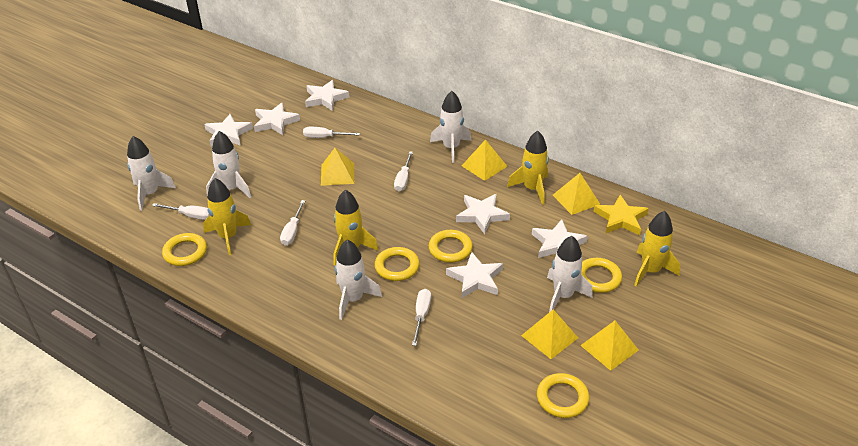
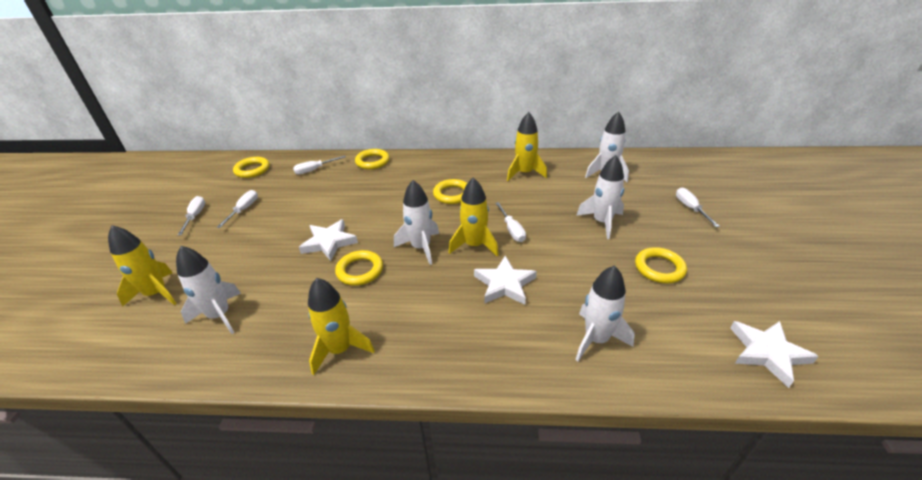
white star: 6 -> 3
yellow pyramid: 5 -> 0
yellow star: 1 -> 0

